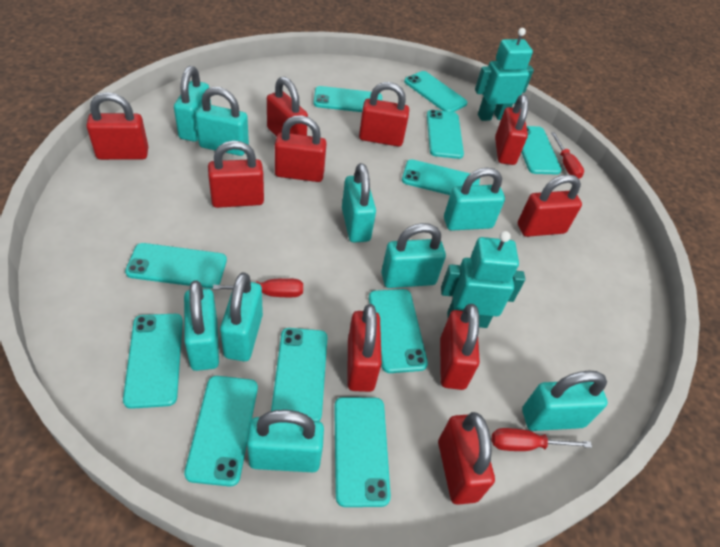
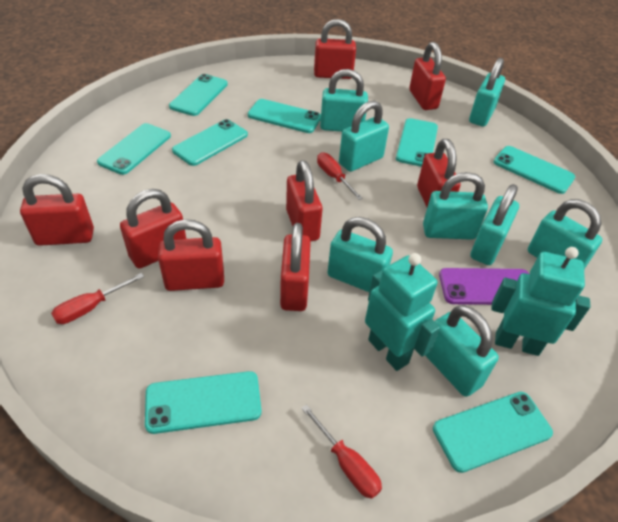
purple phone: 0 -> 1
red padlock: 10 -> 8
turquoise padlock: 9 -> 8
turquoise phone: 11 -> 8

